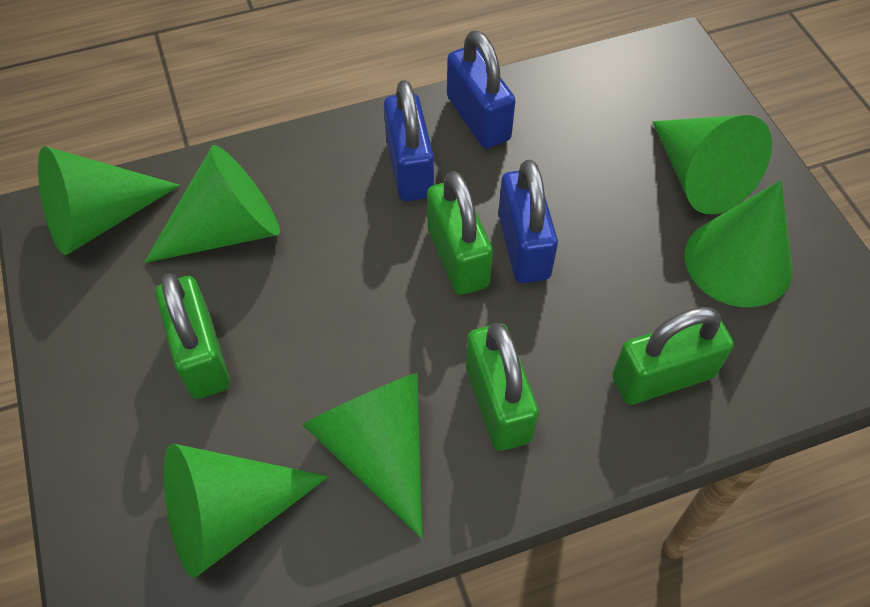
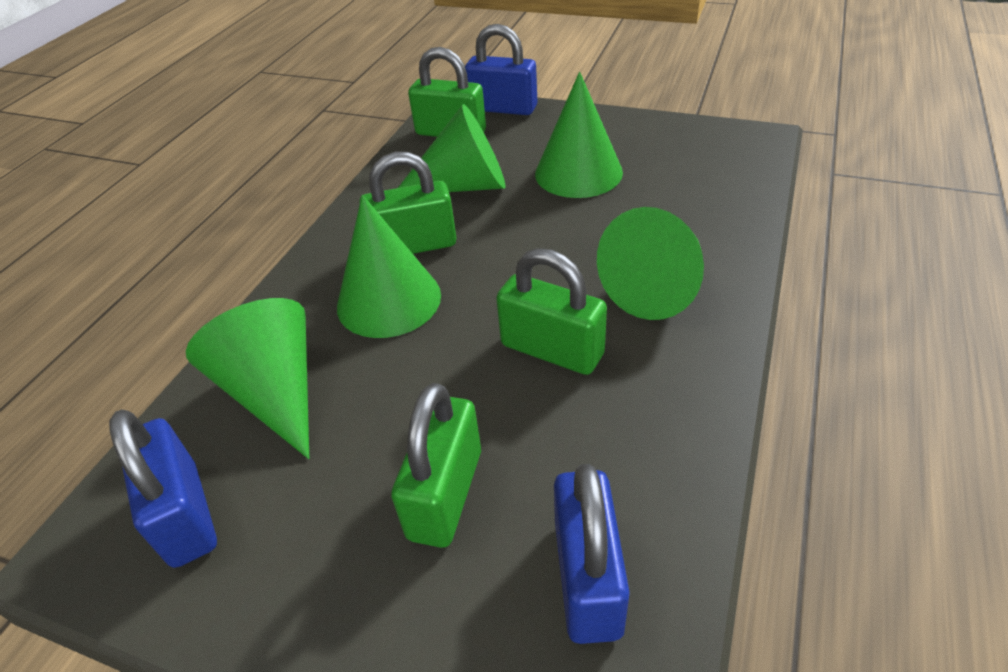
green cone: 6 -> 5

